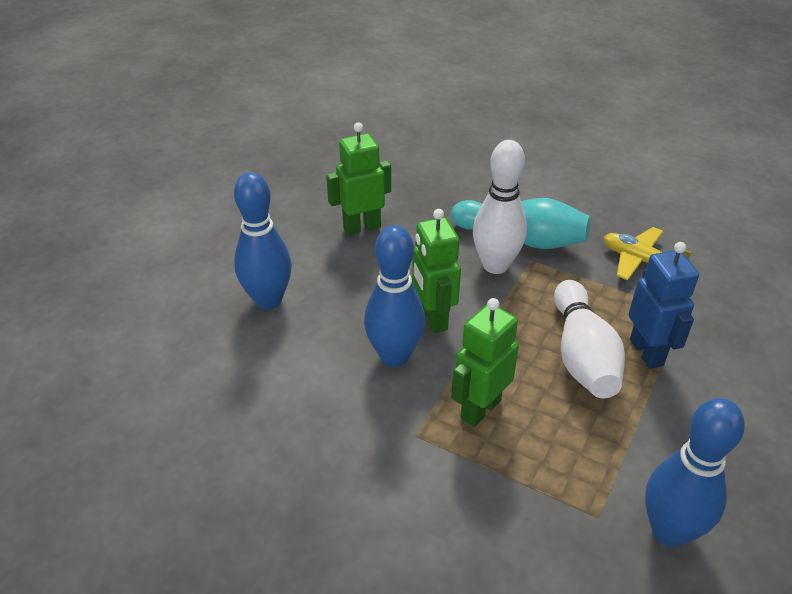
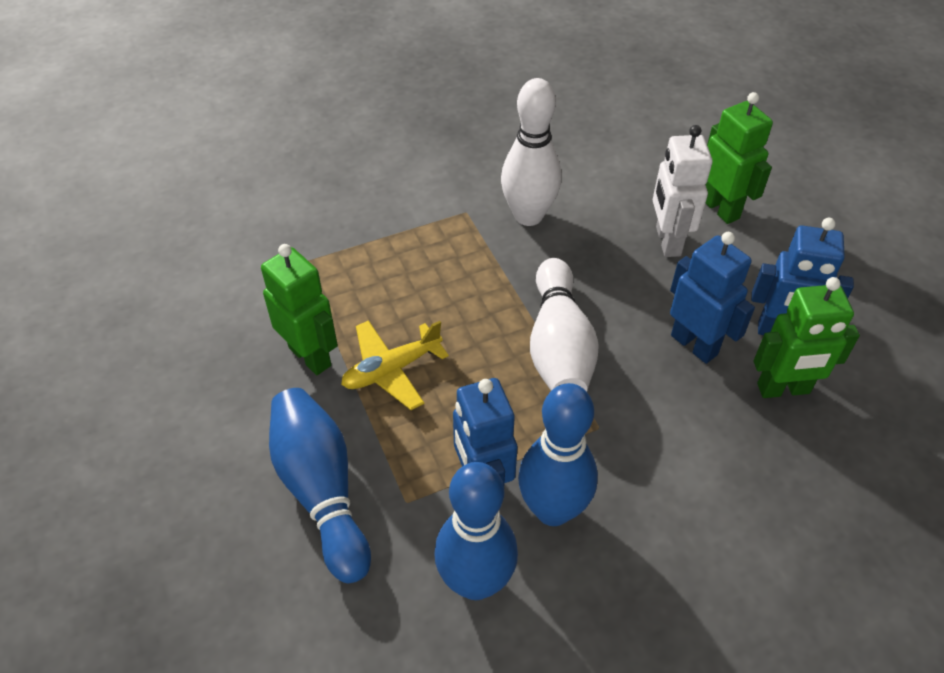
blue robot: 1 -> 3
turquoise bowling pin: 1 -> 0
white robot: 0 -> 1

